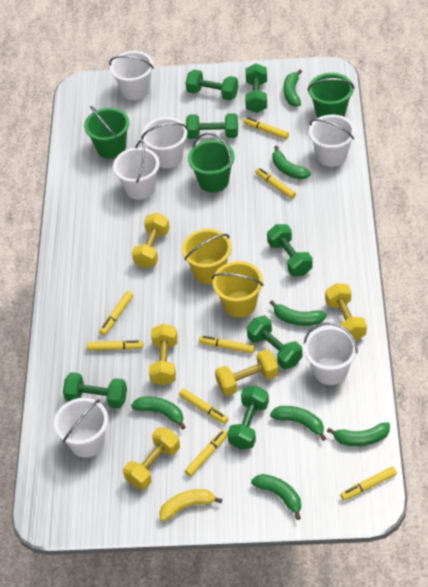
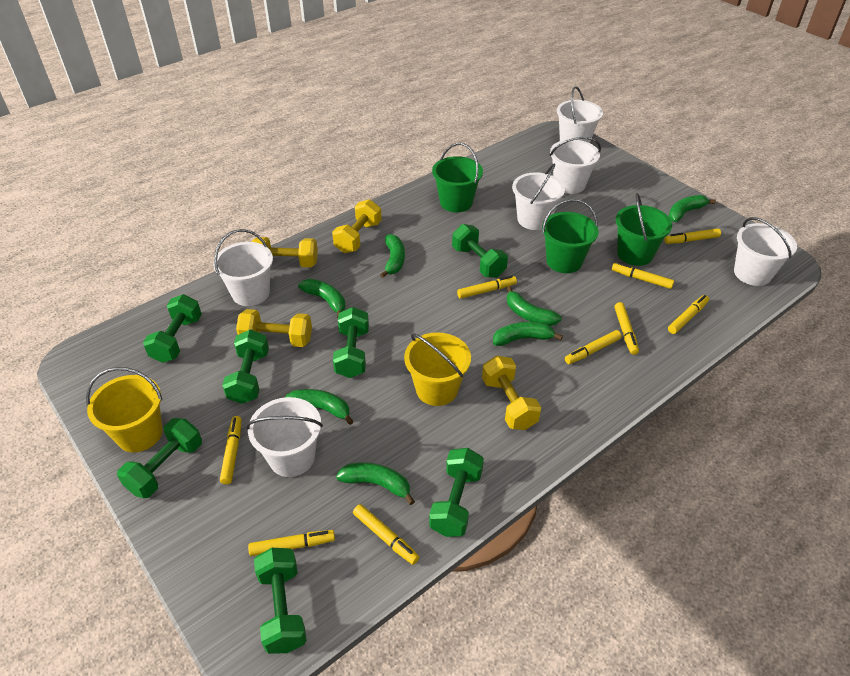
yellow banana: 1 -> 0
yellow dumbbell: 5 -> 4
yellow marker: 8 -> 9

